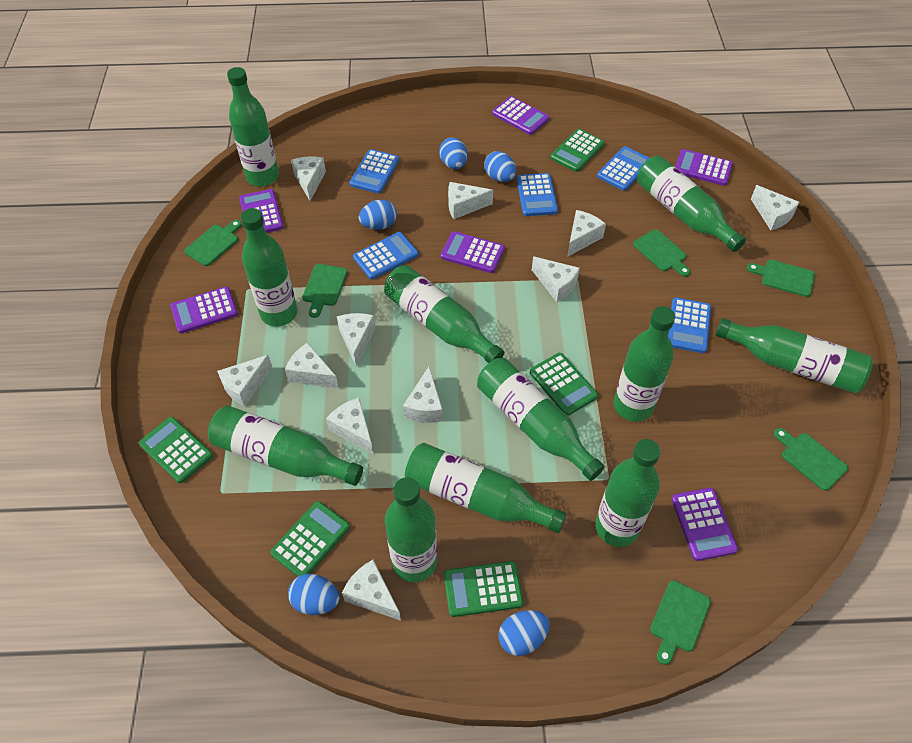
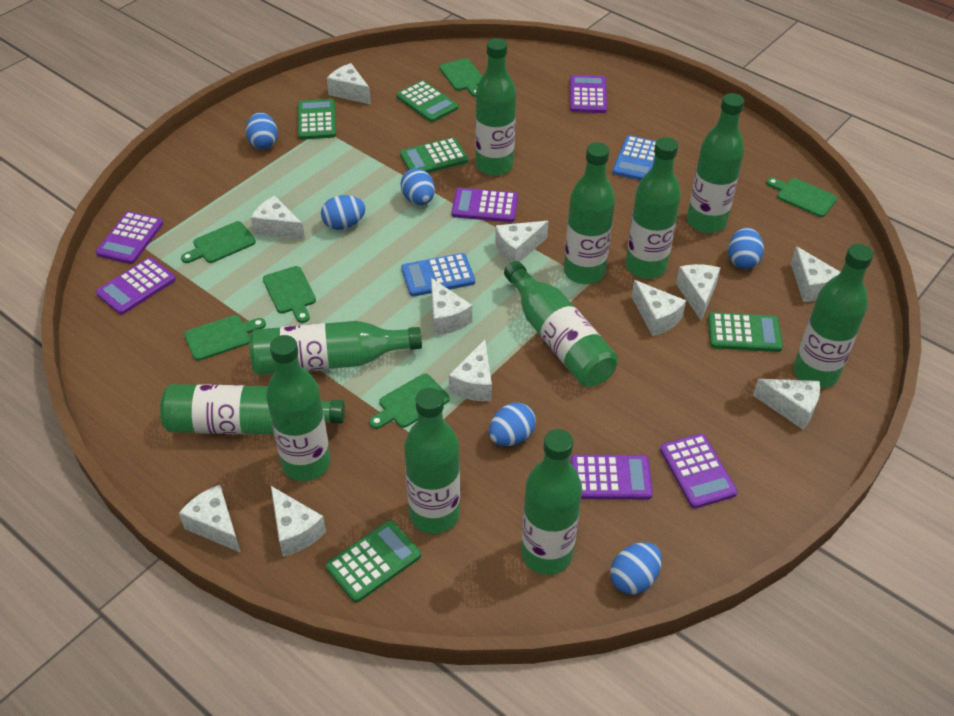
blue calculator: 5 -> 2
blue egg: 5 -> 6

